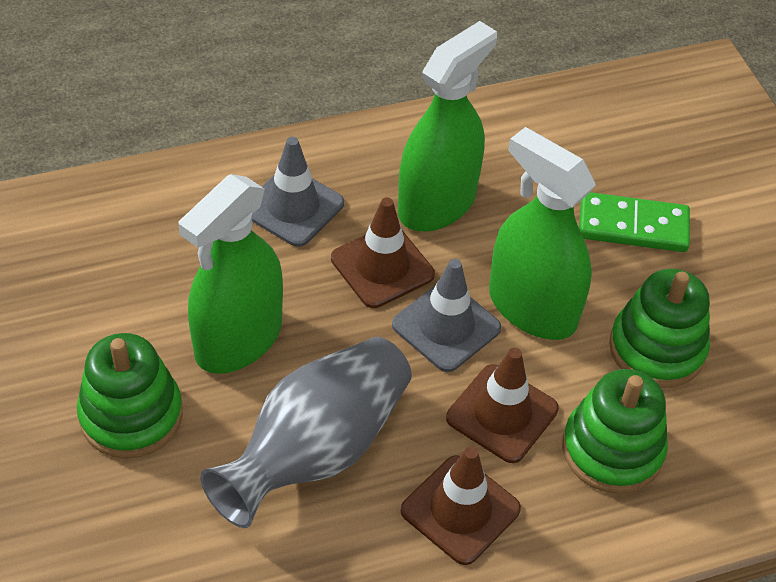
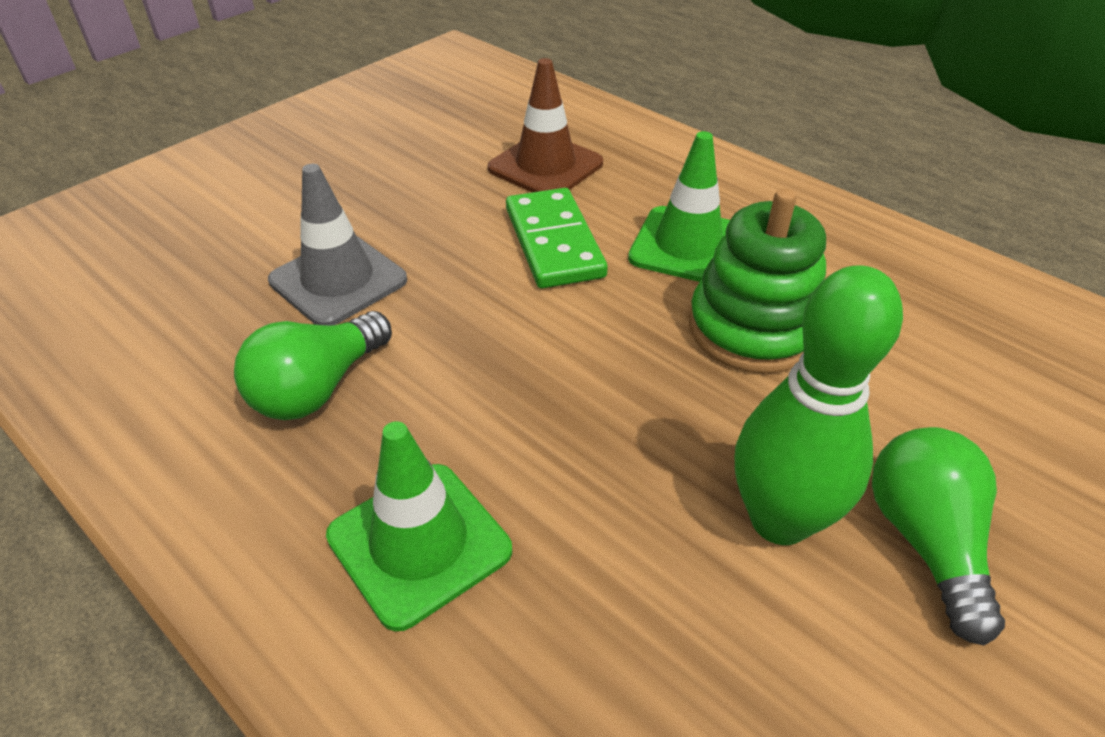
brown traffic cone: 3 -> 1
green bowling pin: 0 -> 1
green light bulb: 0 -> 2
green spray bottle: 3 -> 0
green stacking toy: 3 -> 1
green traffic cone: 0 -> 2
grey traffic cone: 2 -> 1
grey vase: 1 -> 0

